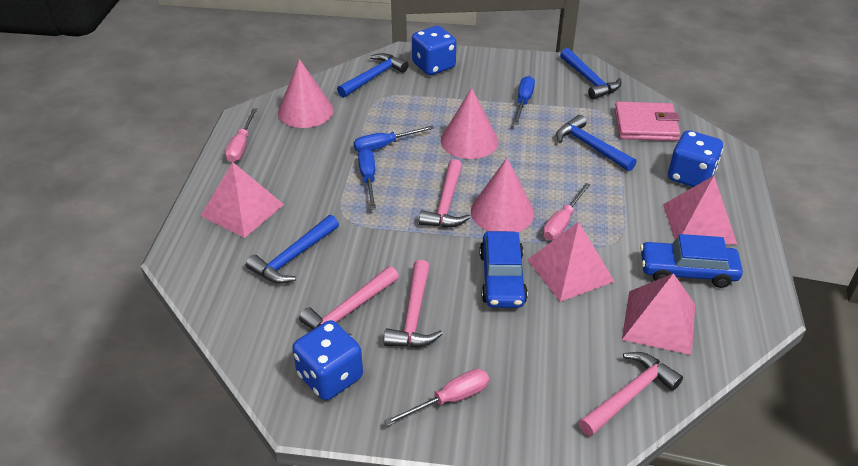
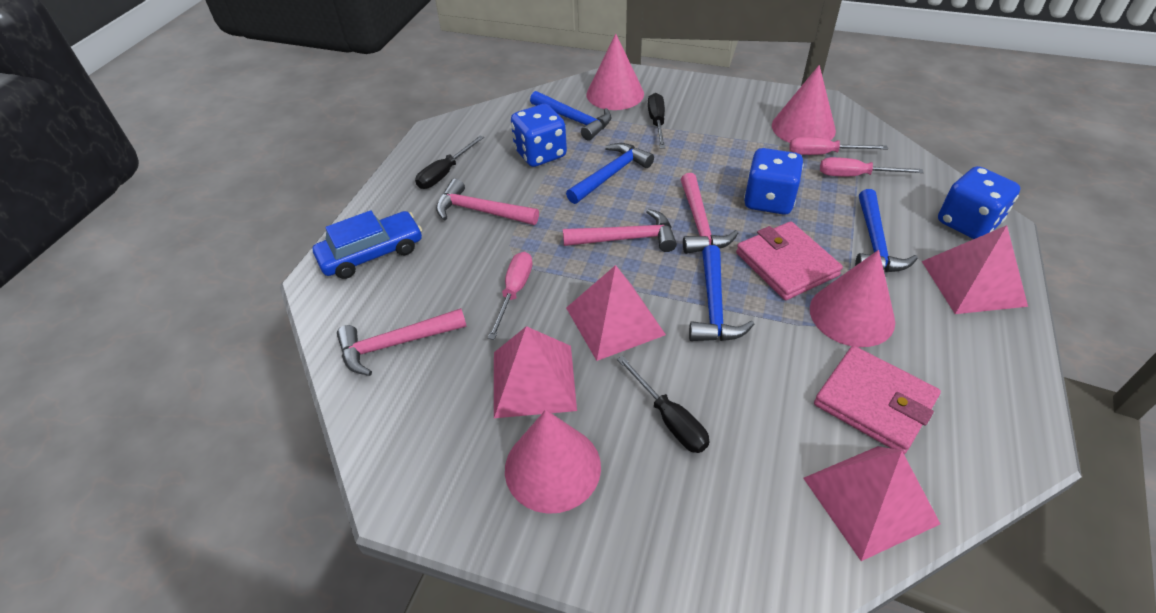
black screwdriver: 0 -> 3
blue car: 2 -> 1
blue screwdriver: 3 -> 0
pink cone: 3 -> 4
pink wallet: 1 -> 2

